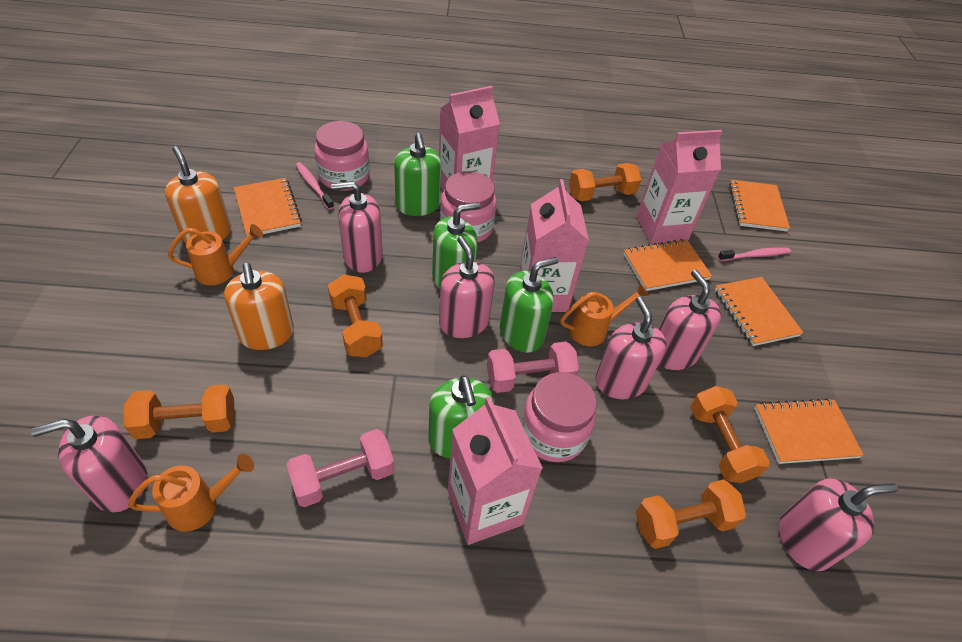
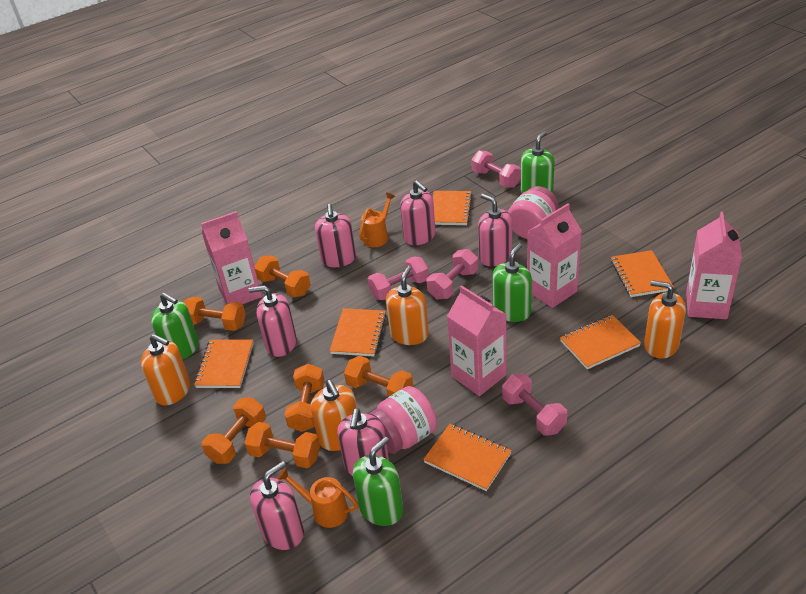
orange dumbbell: 5 -> 6
orange notebook: 5 -> 6
orange soap dispenser: 2 -> 4
orange watering can: 3 -> 2
pink dumbbell: 2 -> 4
pink jar: 3 -> 2
pink toothbrush: 2 -> 0

